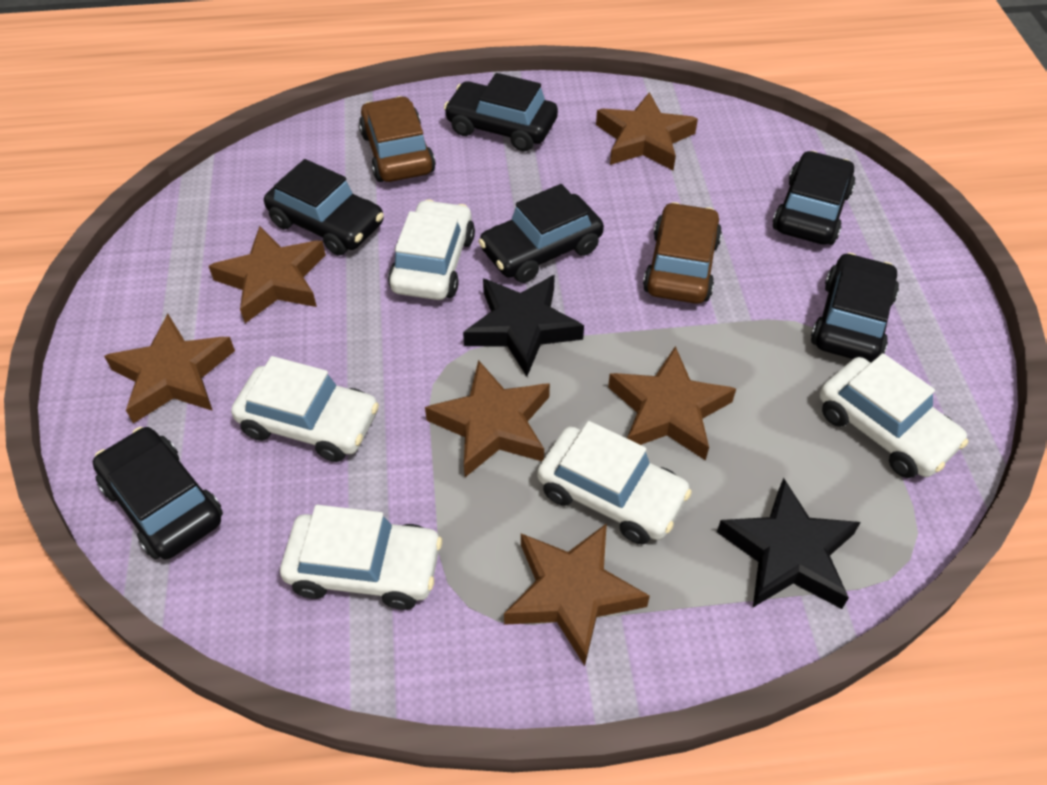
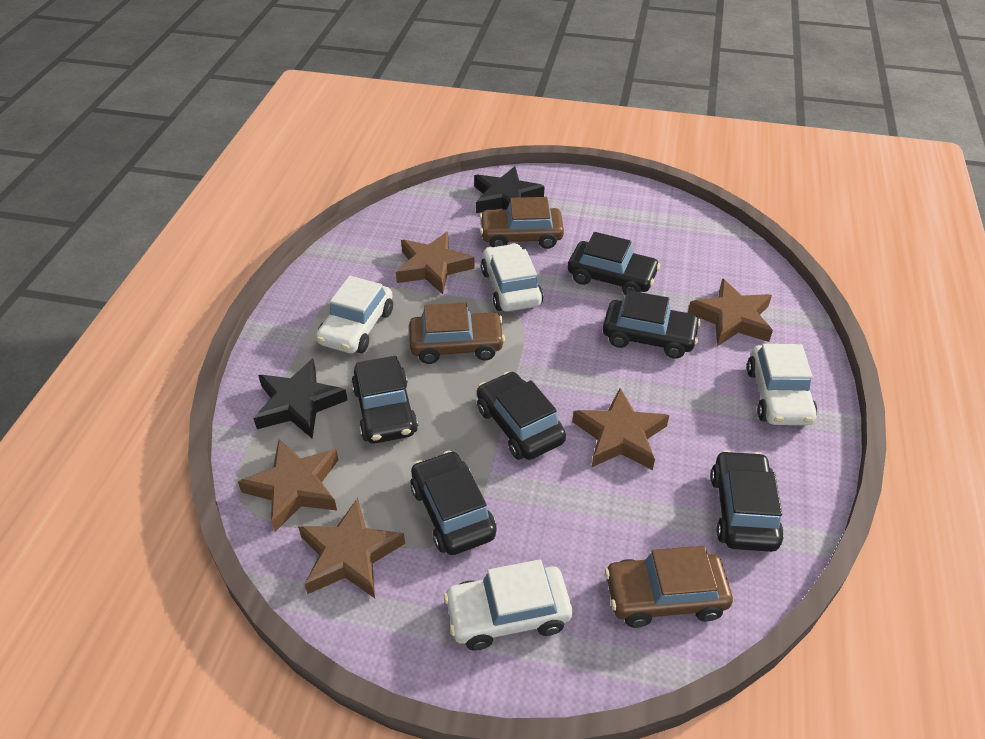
brown car: 2 -> 3
brown star: 6 -> 5
white car: 5 -> 4

